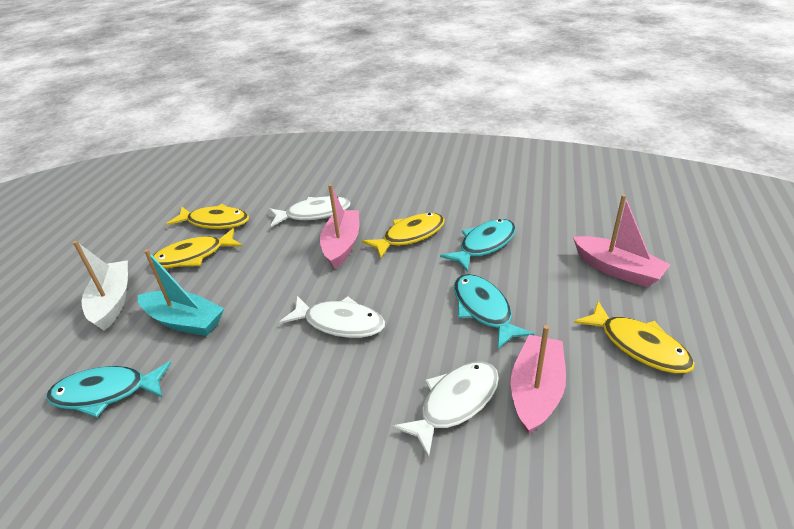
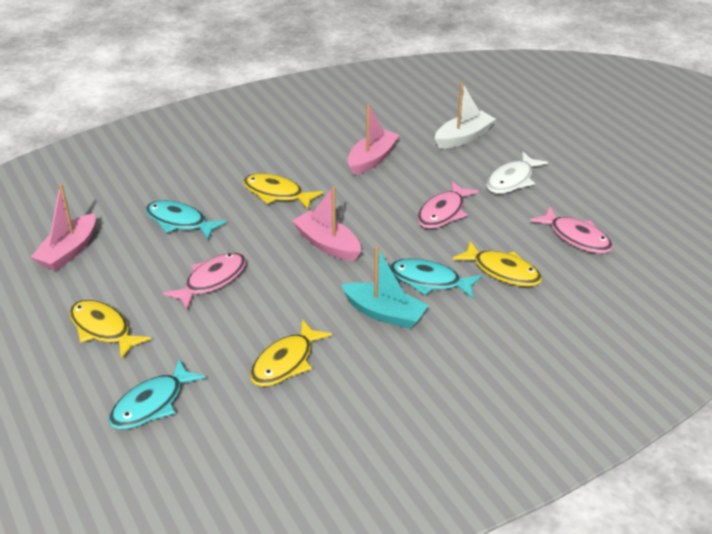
pink fish: 0 -> 3
white fish: 3 -> 1

